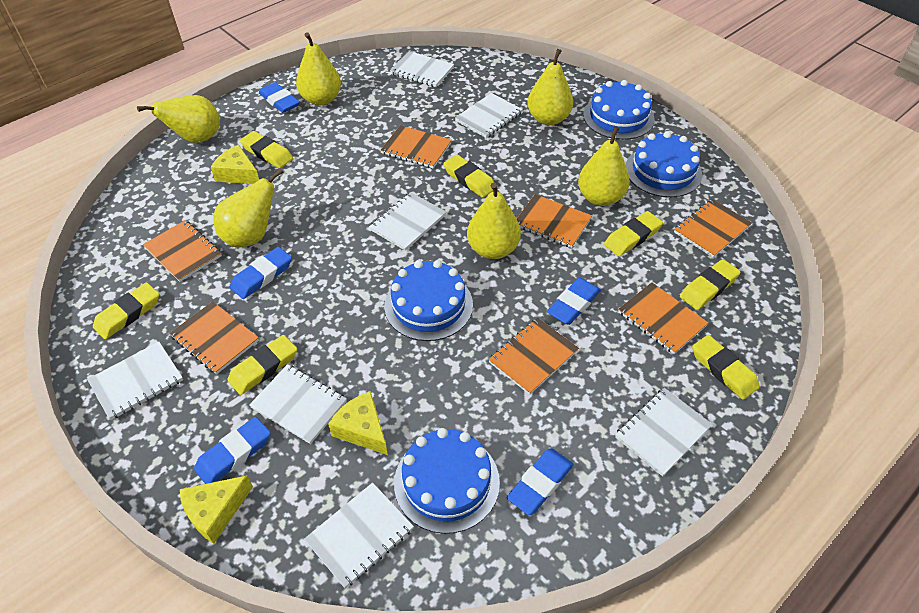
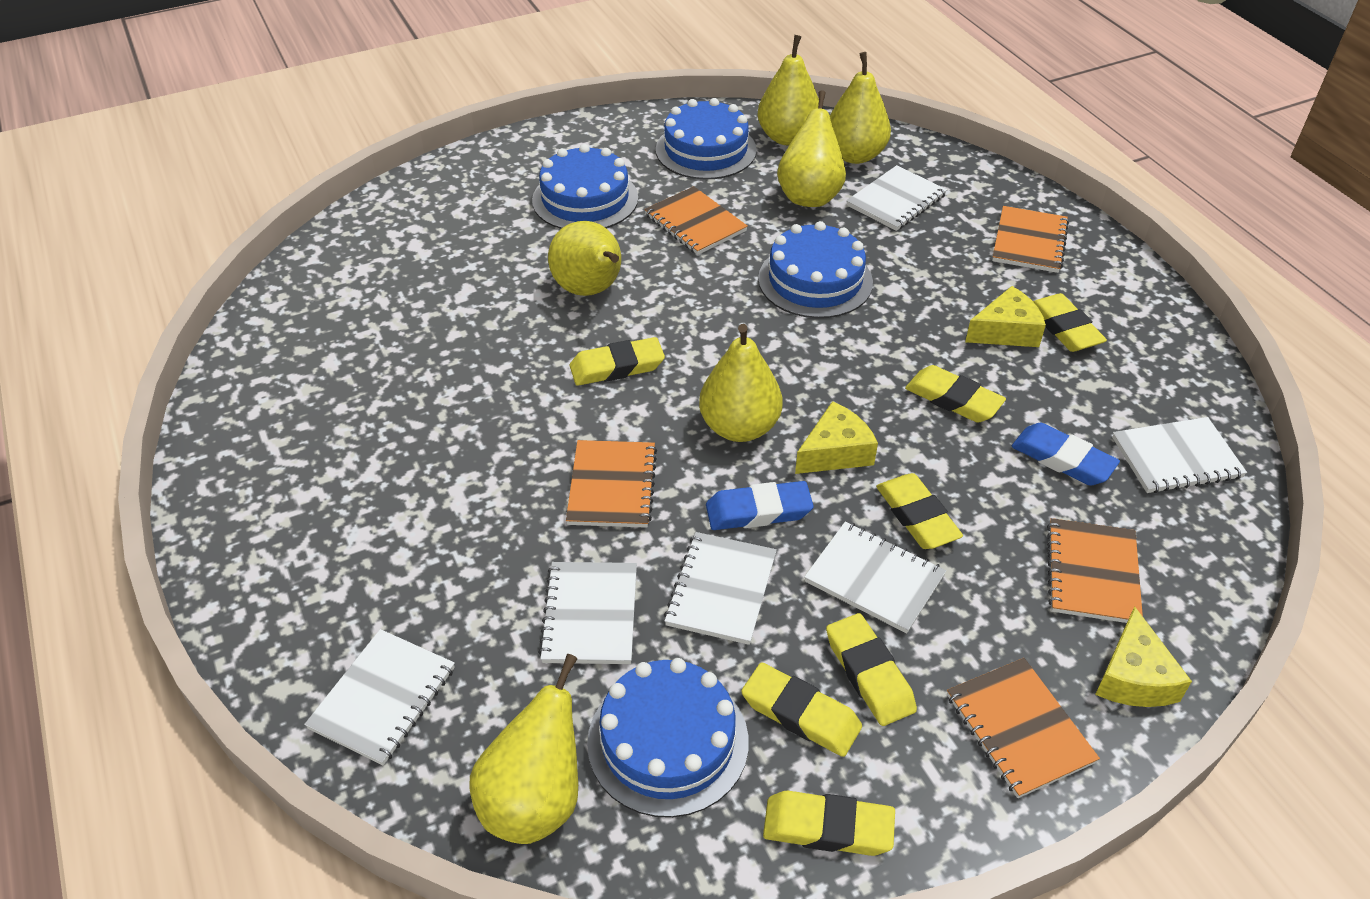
blue eraser: 5 -> 2
orange notebook: 7 -> 5
white notebook: 7 -> 6

